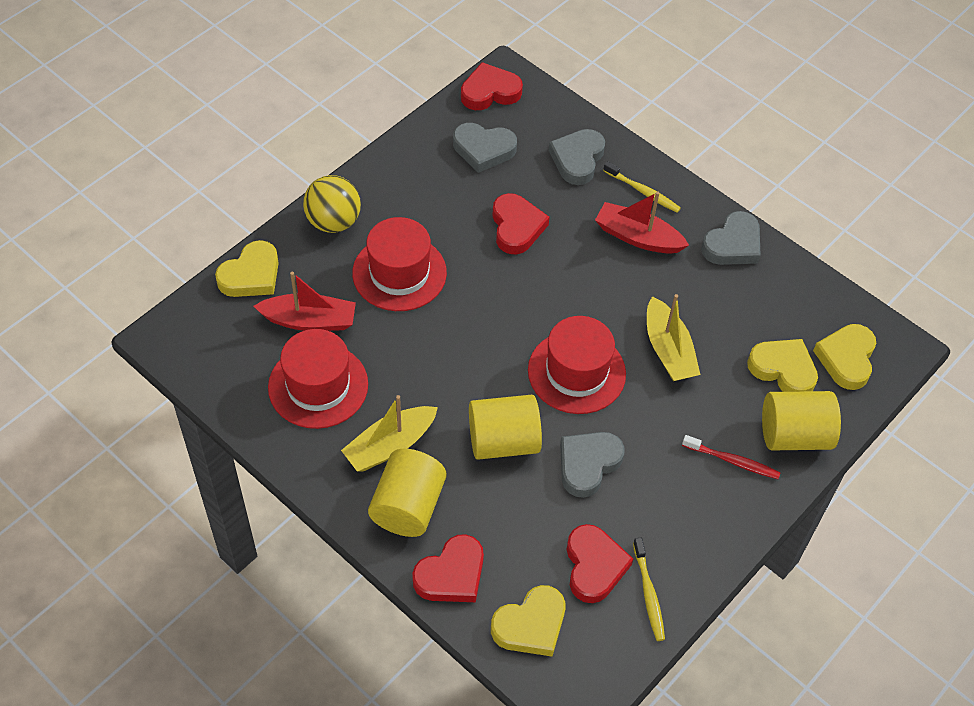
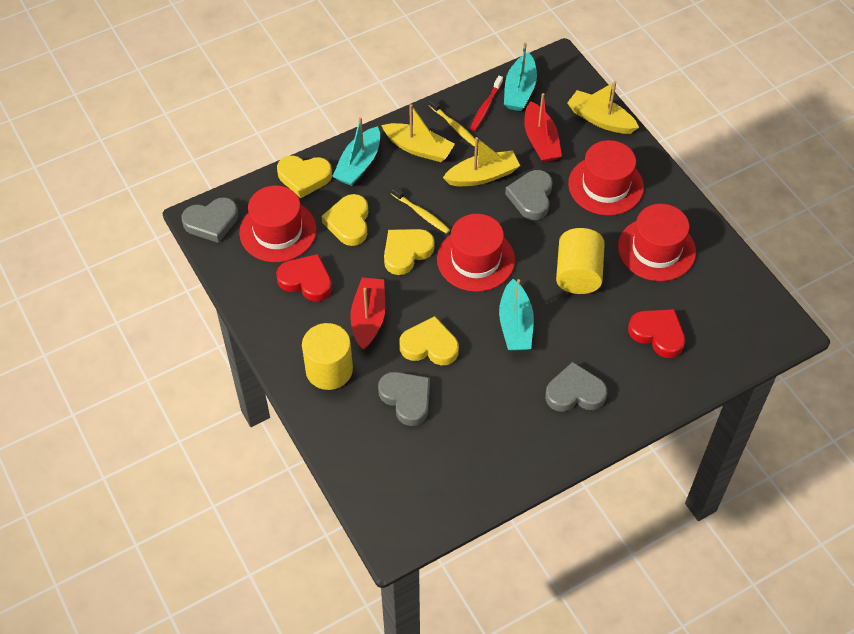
red hat: 3 -> 4
red heart: 4 -> 2
turquoise boat: 0 -> 3
yellow ball: 1 -> 0
yellow boat: 2 -> 3
yellow cylinder: 3 -> 2

